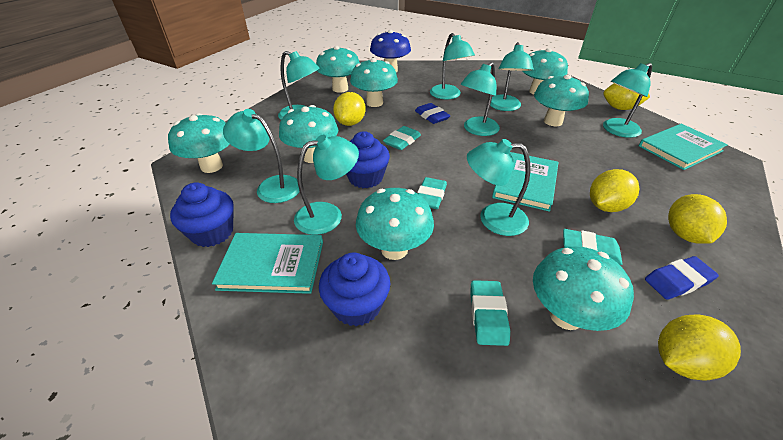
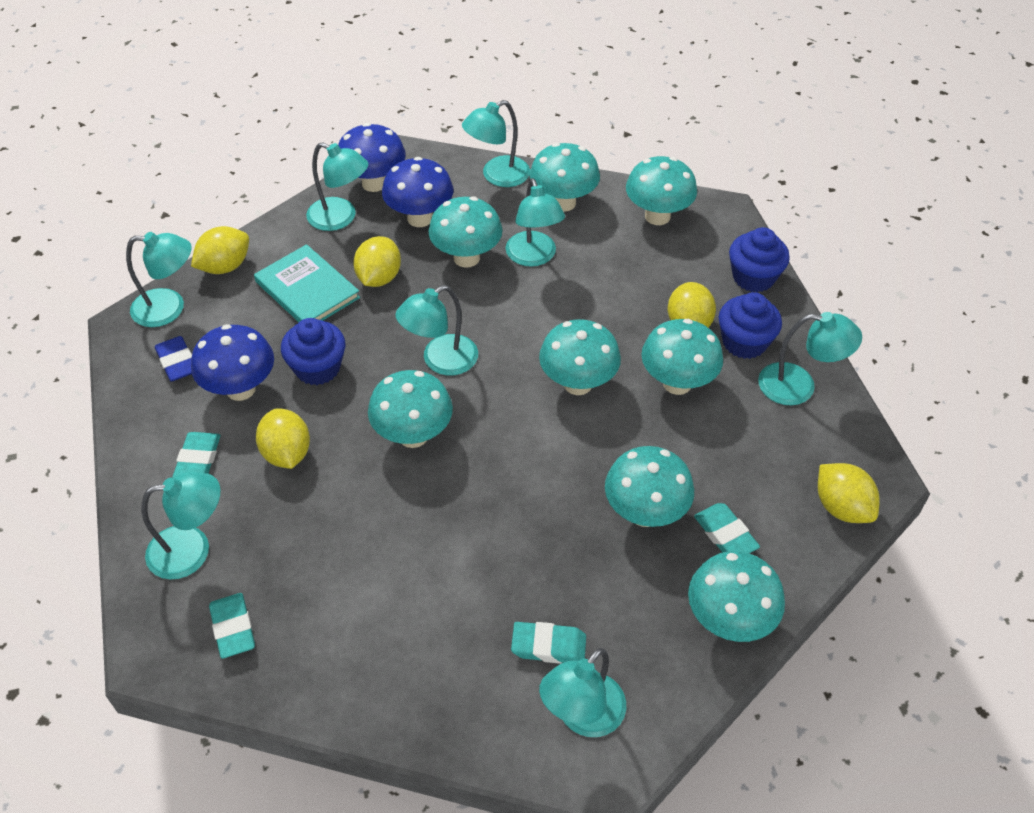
blue eraser: 2 -> 1
blue mushroom: 1 -> 3
turquoise book: 3 -> 1

